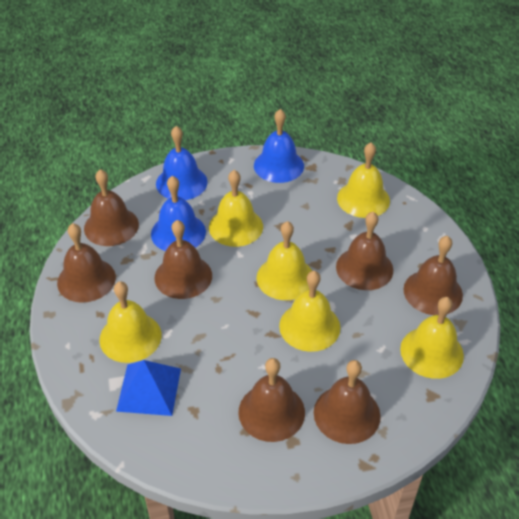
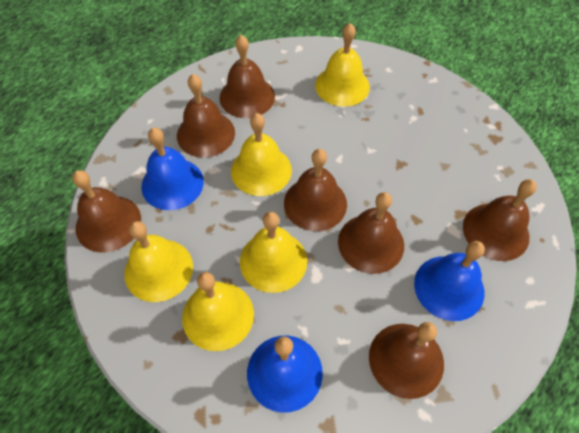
blue pyramid: 1 -> 0
yellow bell: 6 -> 5

